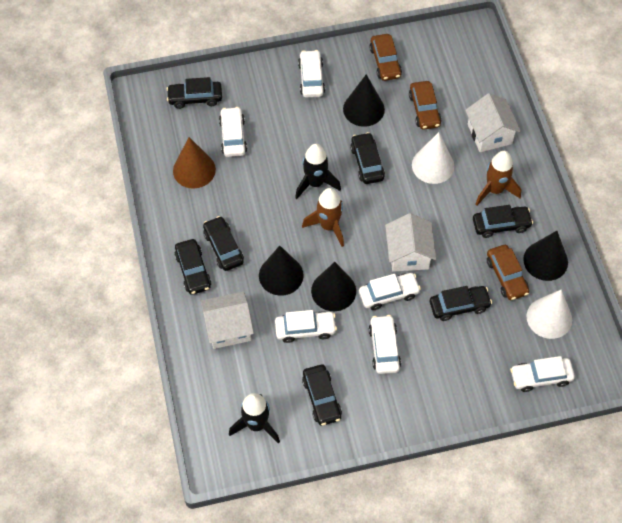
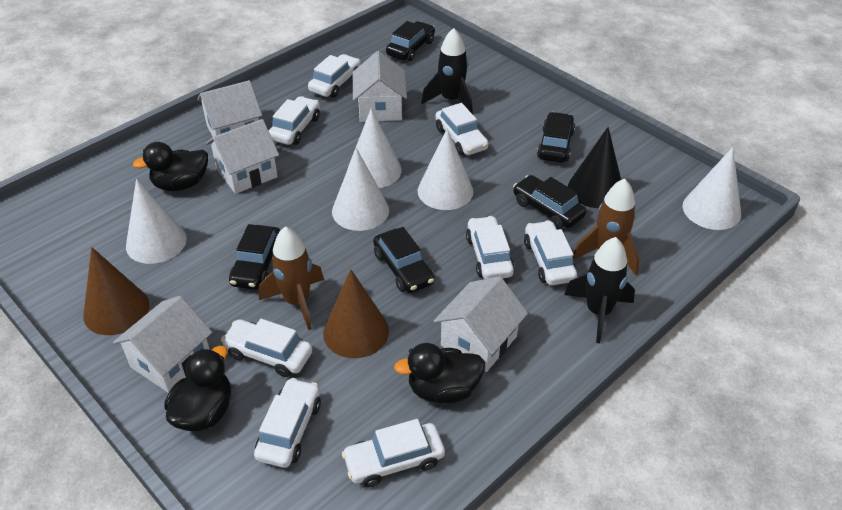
black car: 7 -> 5
black cone: 4 -> 1
black duck: 0 -> 3
brown car: 3 -> 0
brown cone: 1 -> 2
white car: 6 -> 8
white cone: 2 -> 5
white house: 3 -> 5

